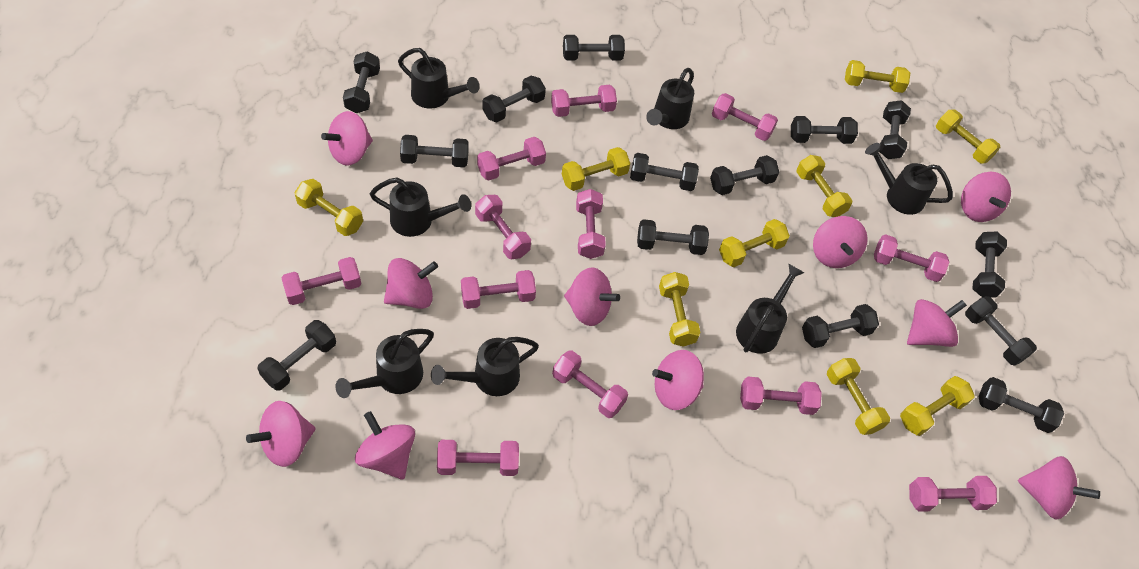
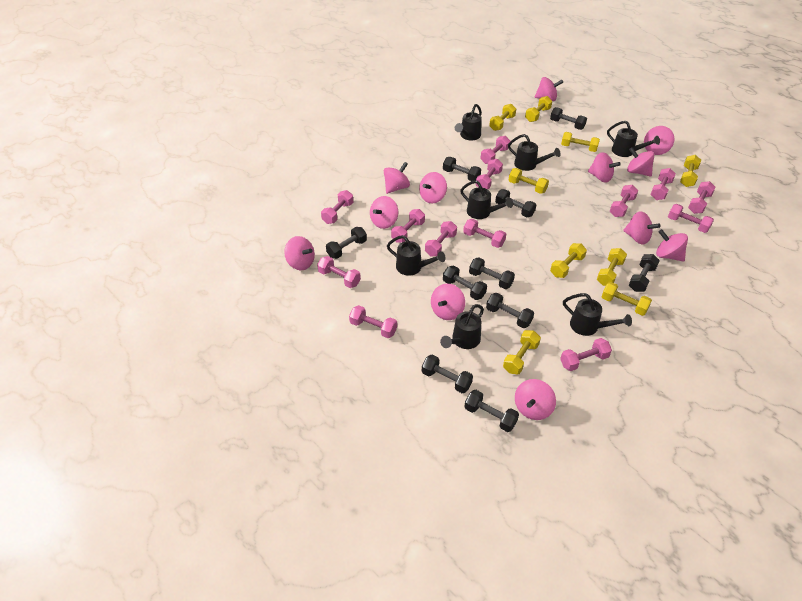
black dumbbell: 14 -> 10
pink dumbbell: 12 -> 13
pink spinning top: 10 -> 12

